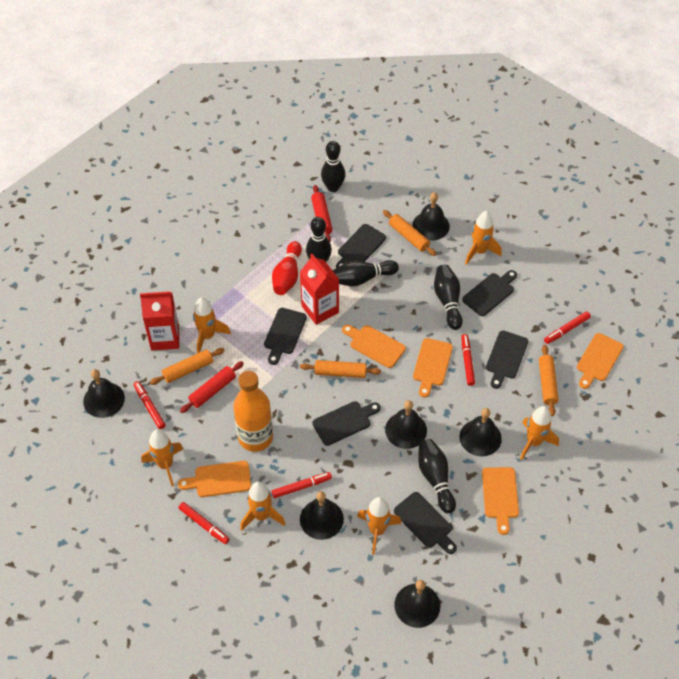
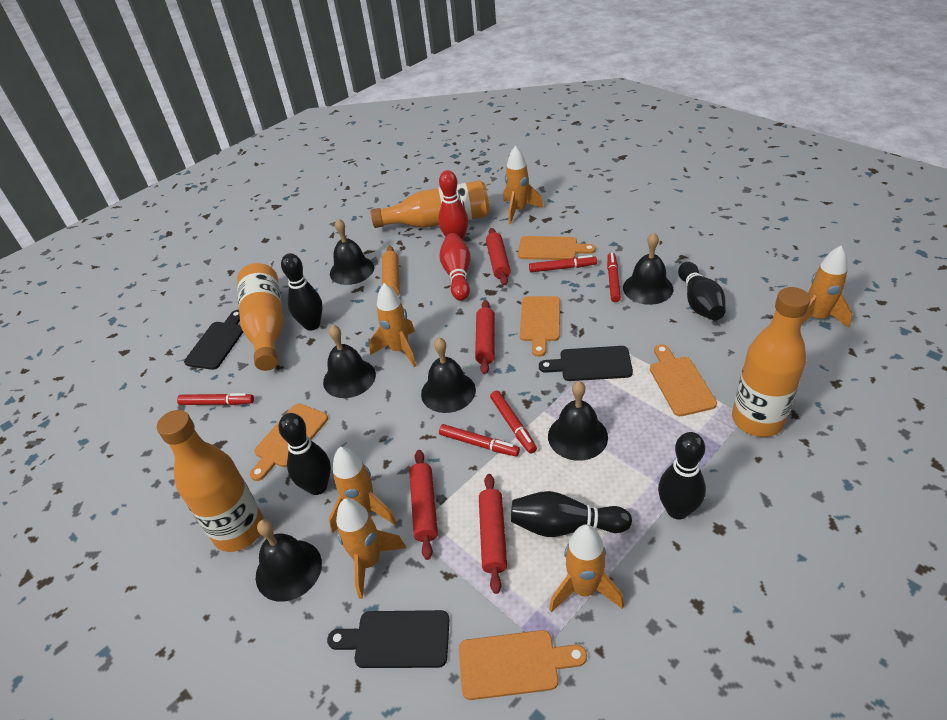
black cutting board: 6 -> 3
orange bottle: 1 -> 4
orange rolling pin: 4 -> 1
red bowling pin: 1 -> 2
red carton: 2 -> 0
red rolling pin: 2 -> 4

